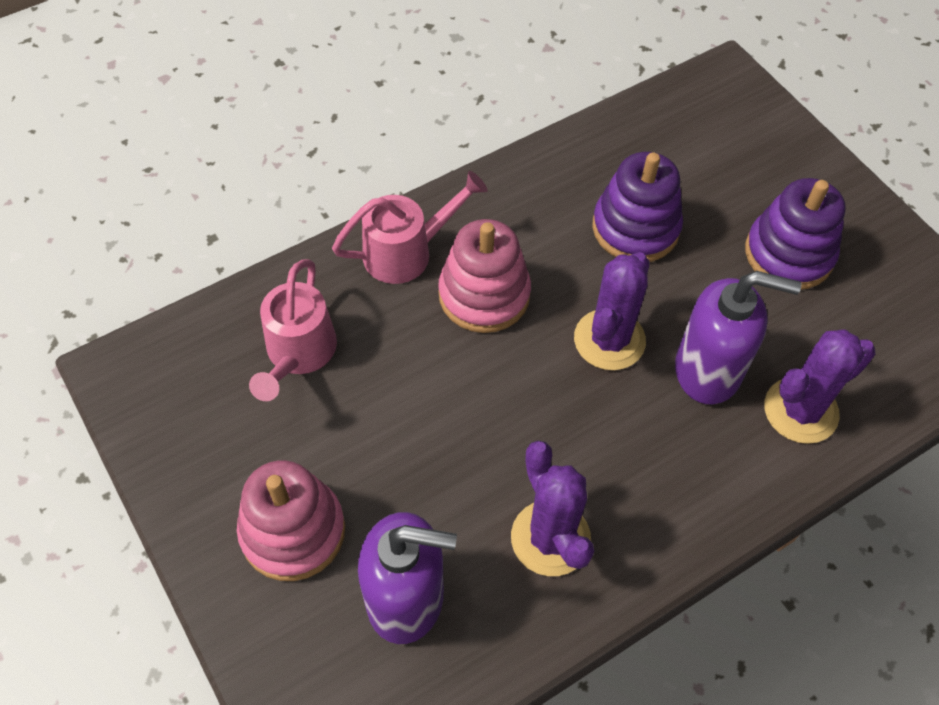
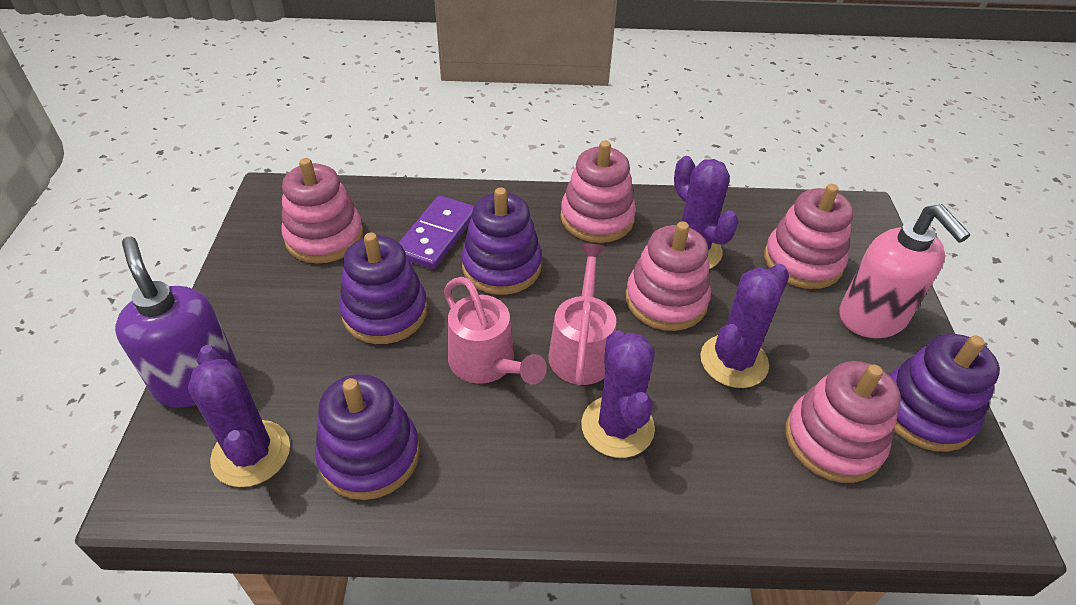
pink soap dispenser: 0 -> 1
pink stacking toy: 2 -> 5
purple cactus: 3 -> 4
purple domino: 0 -> 1
purple soap dispenser: 2 -> 1
purple stacking toy: 2 -> 4

